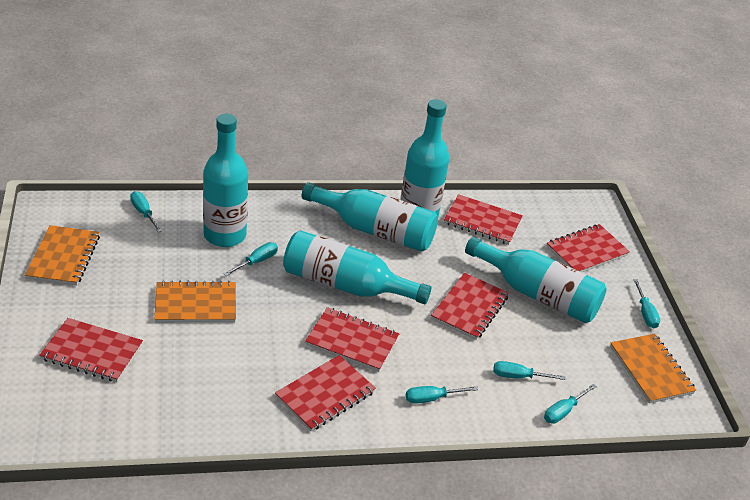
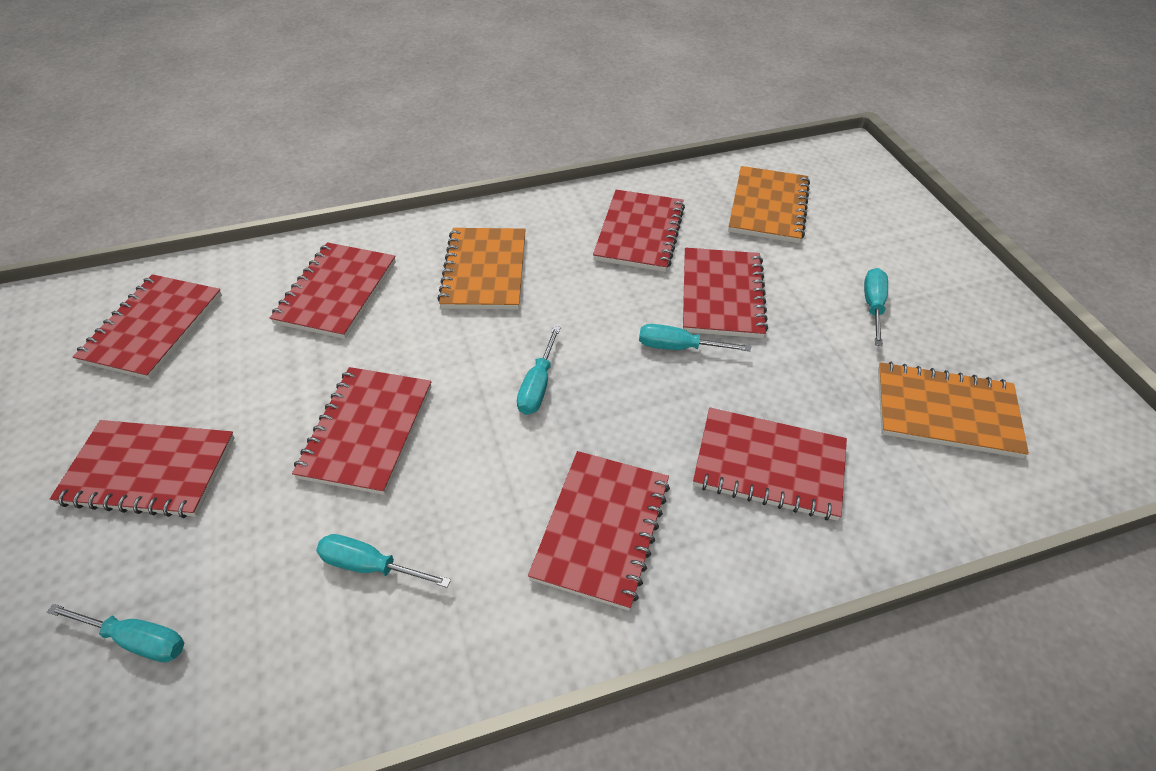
red notebook: 6 -> 8
turquoise bottle: 5 -> 0
turquoise screwdriver: 6 -> 5

